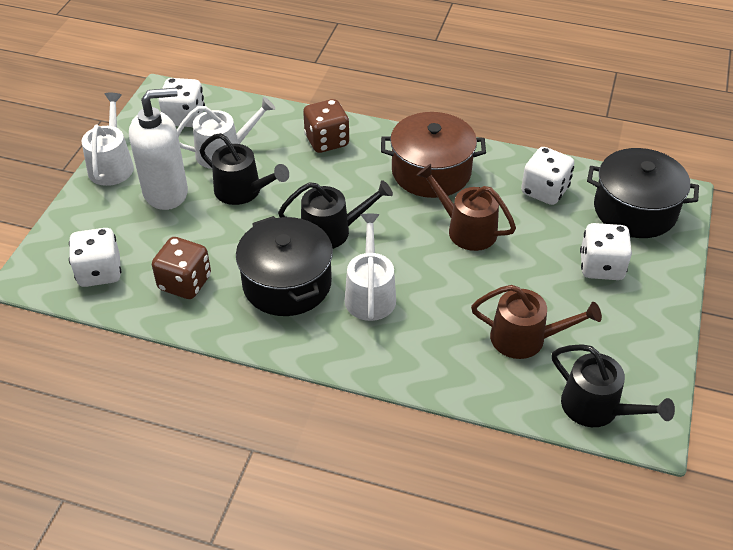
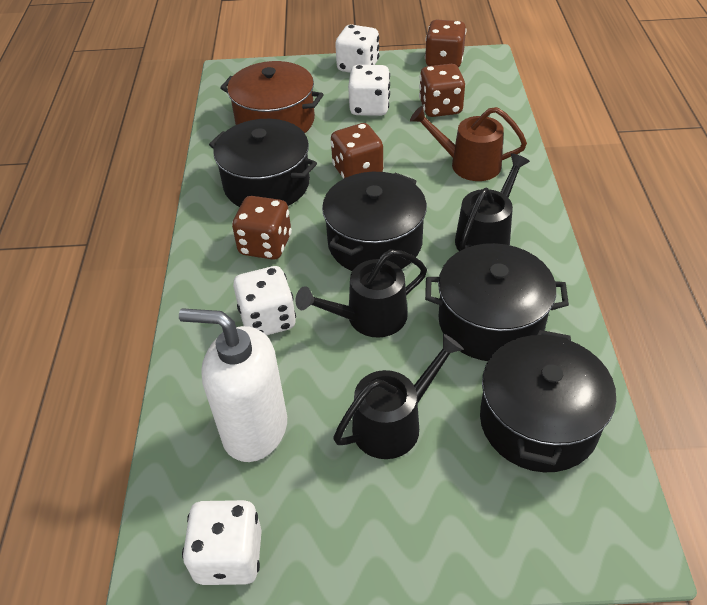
black pot: 2 -> 4
brown dice: 2 -> 4
brown watering can: 2 -> 1
white watering can: 3 -> 0

